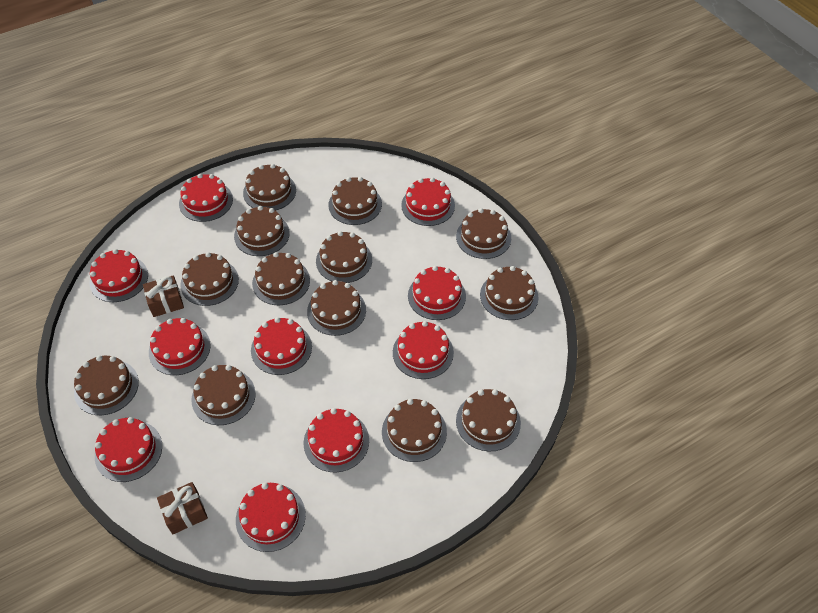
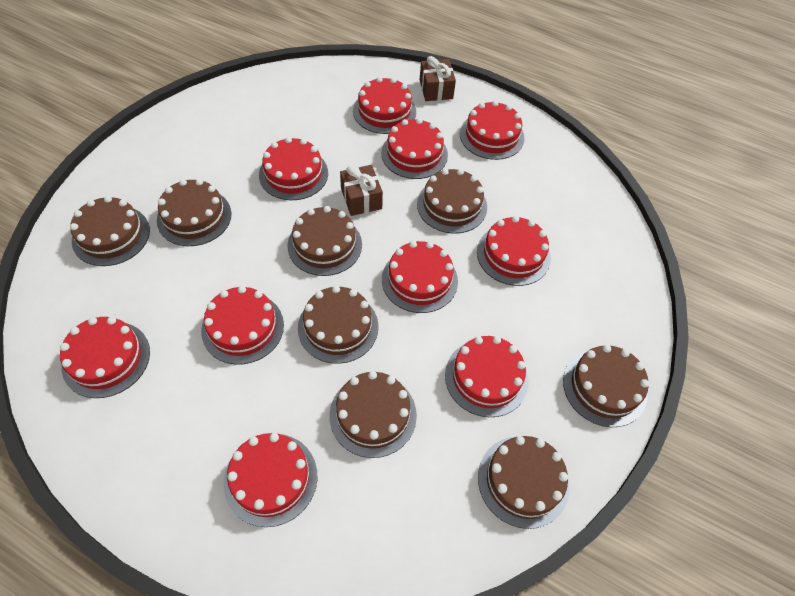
brown cake: 13 -> 8

